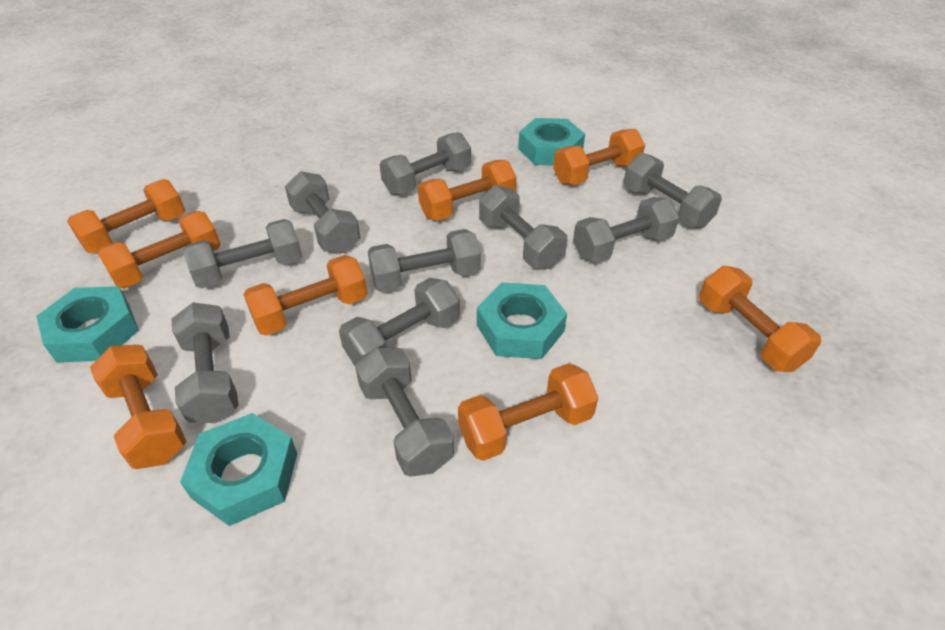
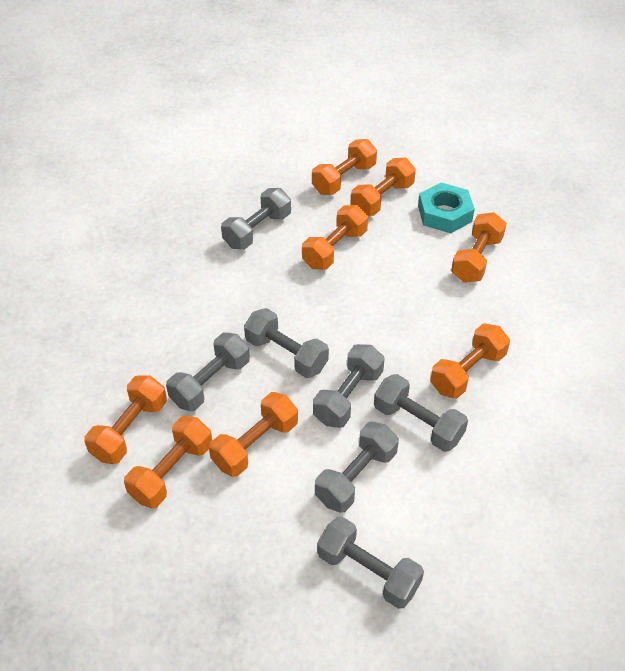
grey dumbbell: 10 -> 7
turquoise nut: 4 -> 1

